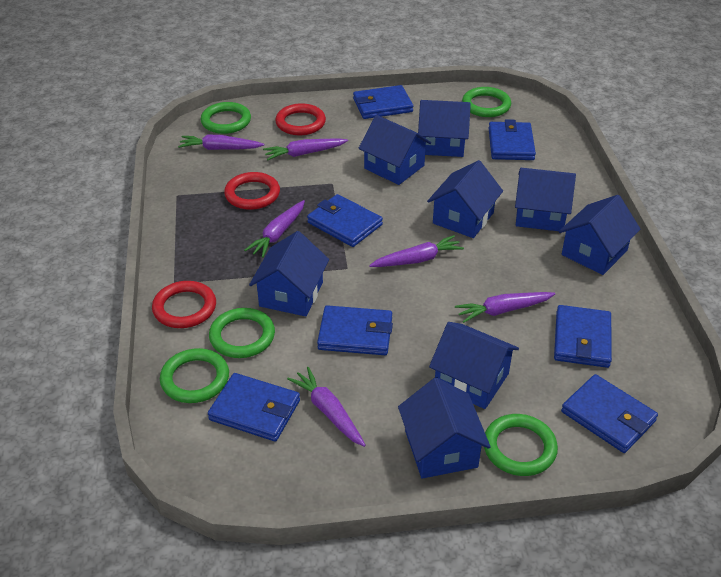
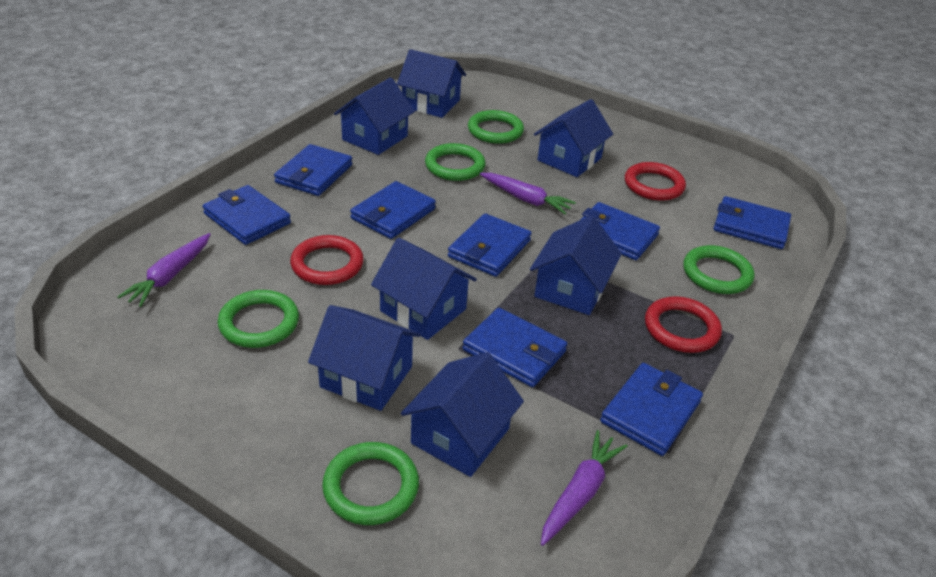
blue house: 8 -> 7
blue wallet: 7 -> 8
purple carrot: 6 -> 3

